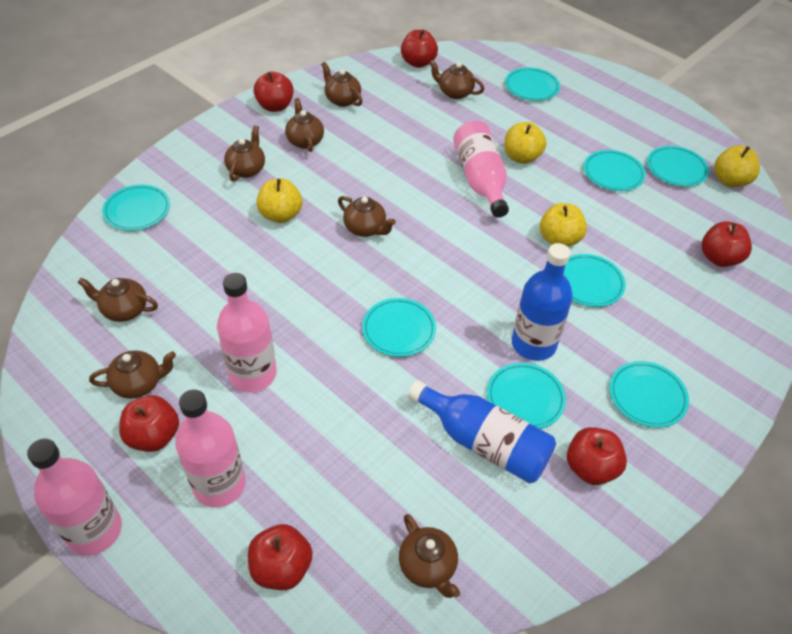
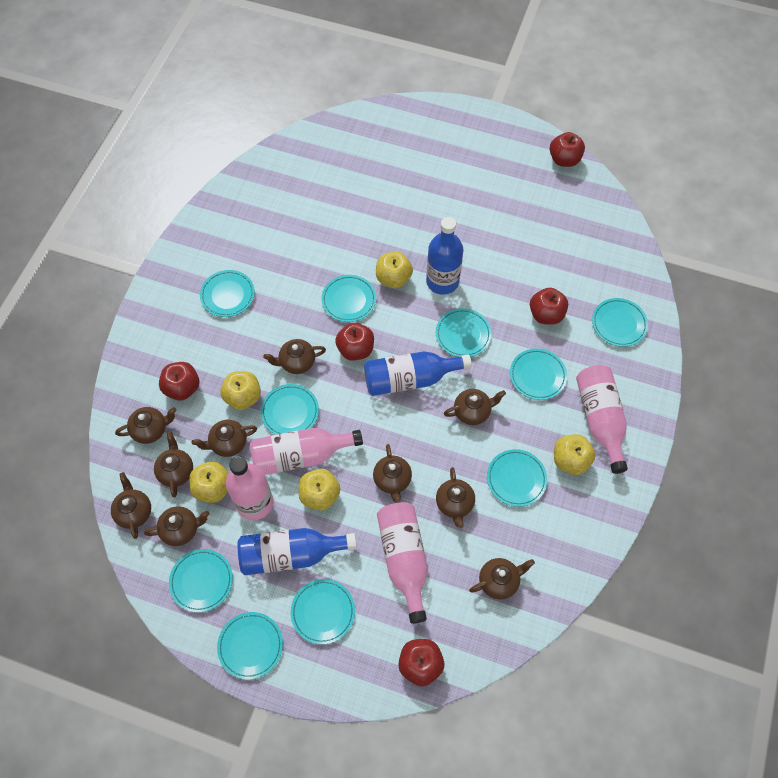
blue bottle: 2 -> 3
brown teapot: 8 -> 10
red apple: 6 -> 5
turquoise plate: 8 -> 10
yellow apple: 4 -> 5

